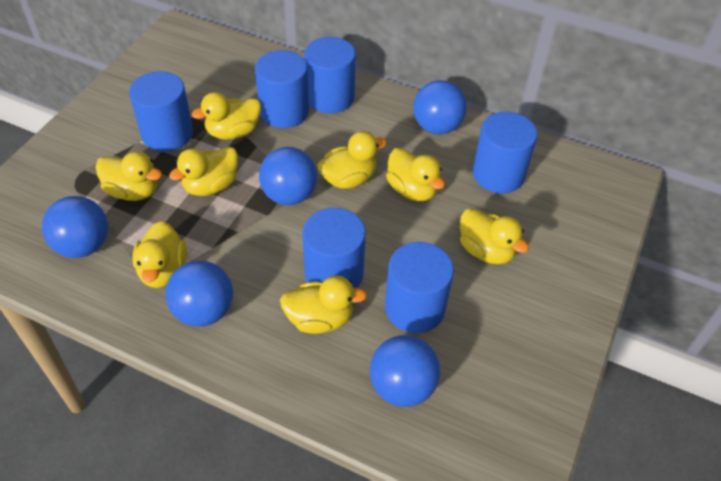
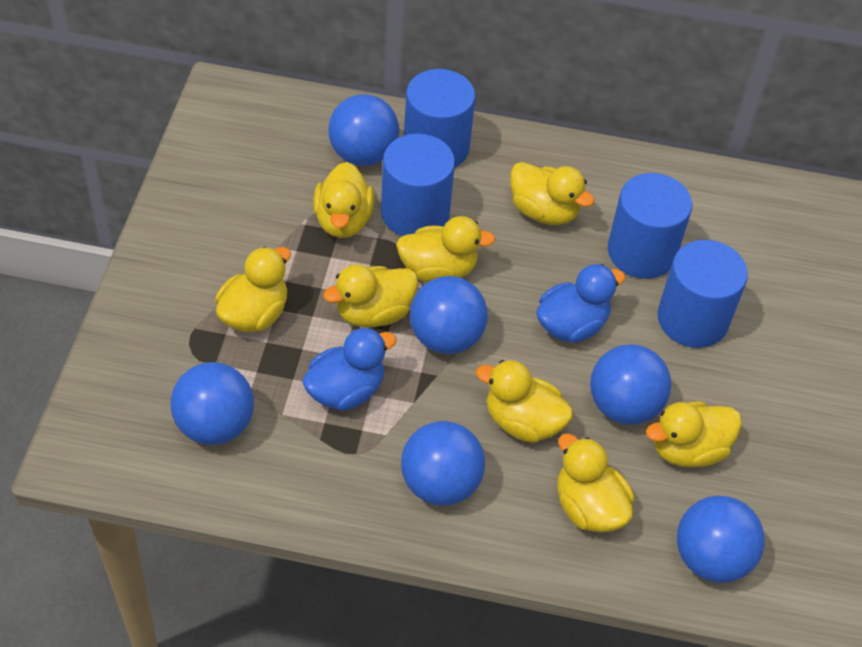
blue ball: 5 -> 6
blue cylinder: 6 -> 4
blue duck: 0 -> 2

